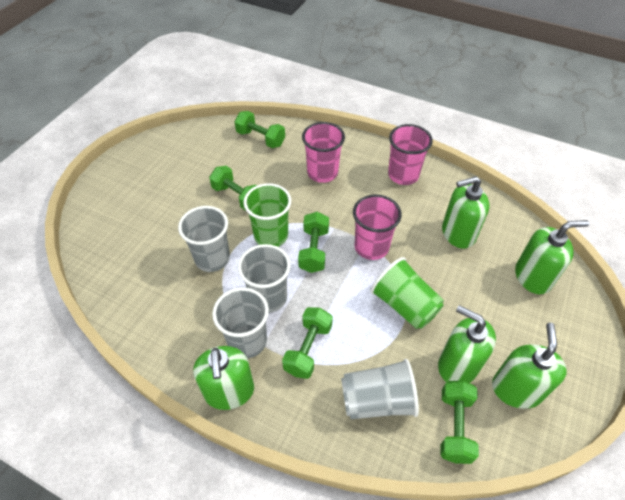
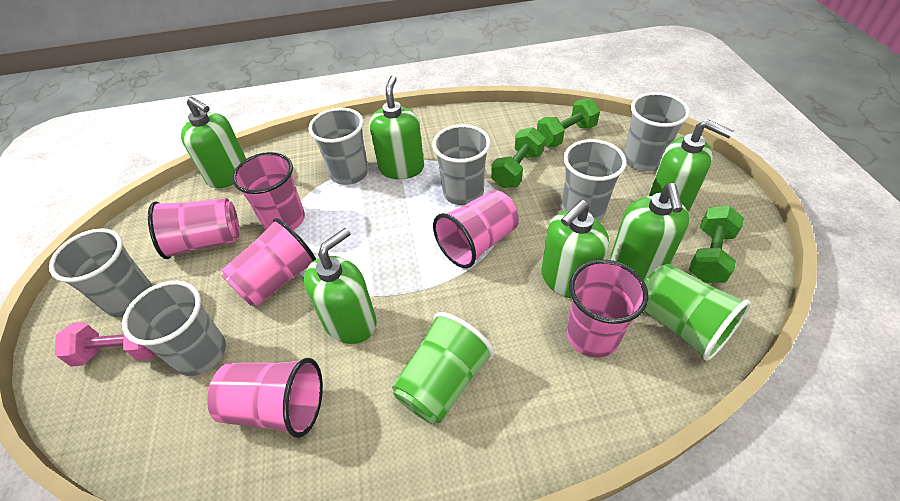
green dumbbell: 5 -> 3
green soap dispenser: 5 -> 6
grey cup: 4 -> 6
pink cup: 3 -> 6
pink dumbbell: 0 -> 1

